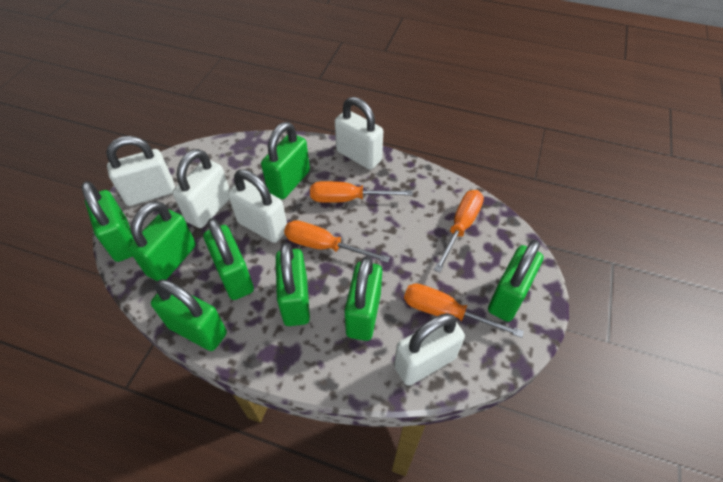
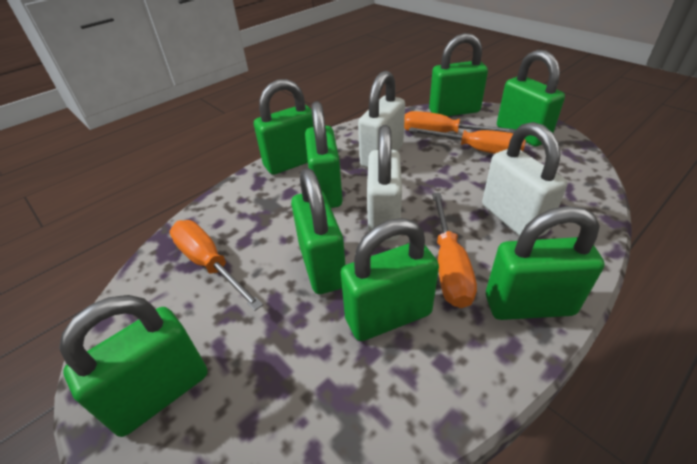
white padlock: 5 -> 3

